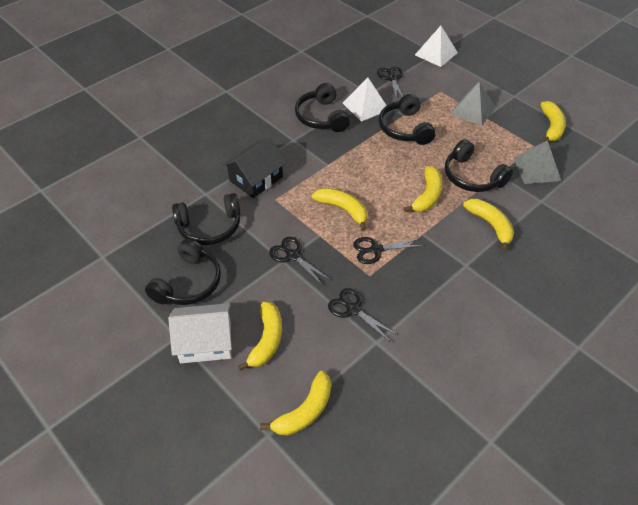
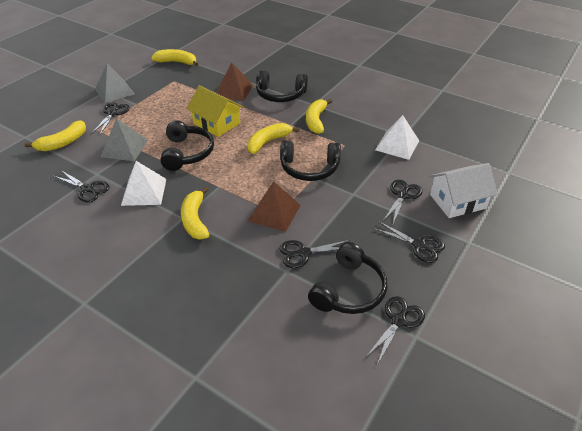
black headphones: 5 -> 4
black house: 1 -> 0
black scissors: 4 -> 6
brown pyramid: 0 -> 2
yellow banana: 6 -> 5
yellow house: 0 -> 1

